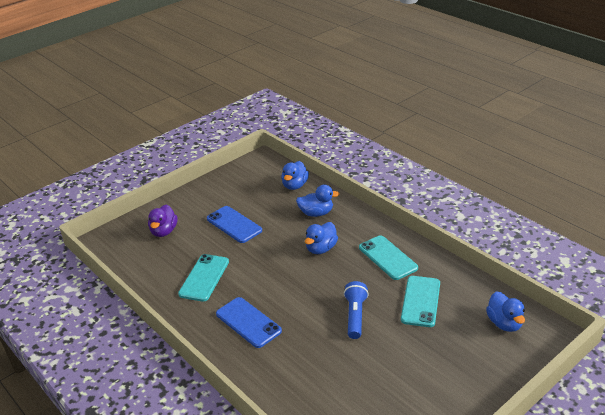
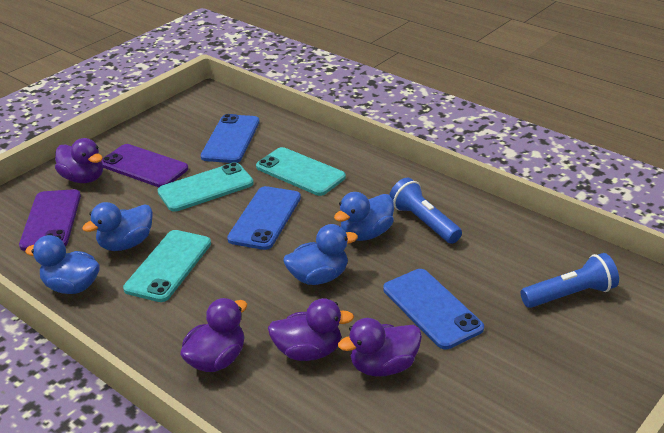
blue flashlight: 1 -> 2
blue phone: 2 -> 3
purple duck: 1 -> 4
purple phone: 0 -> 2

